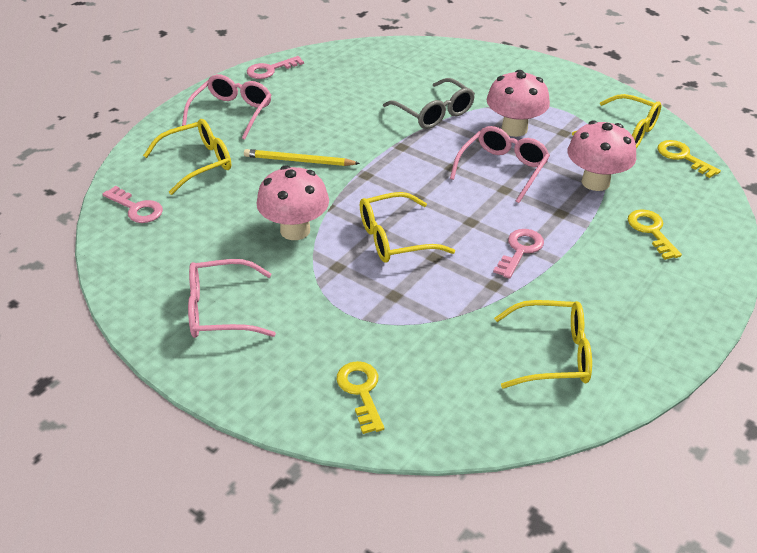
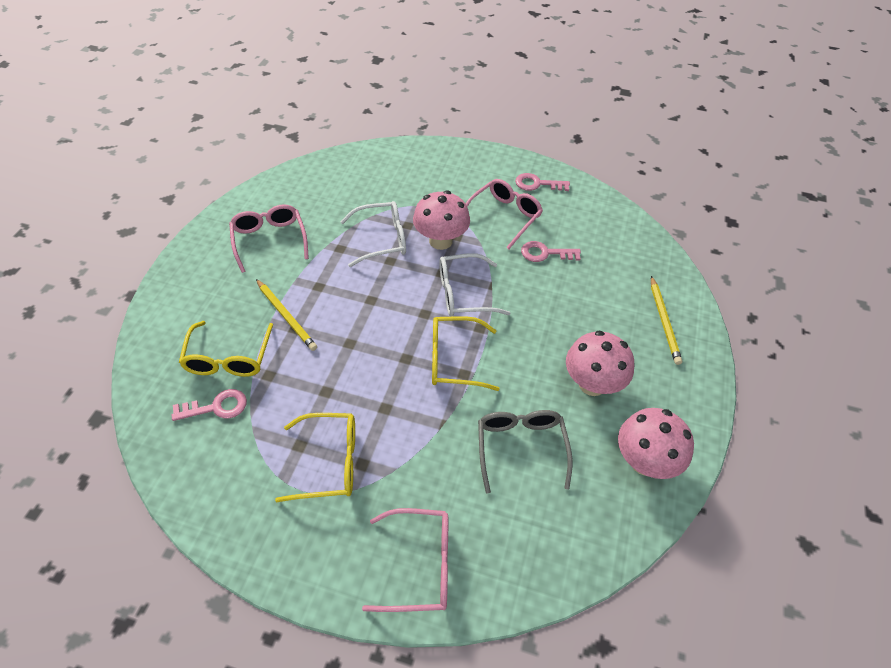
white glasses: 0 -> 2
yellow glasses: 4 -> 3
yellow key: 3 -> 0
yellow pencil: 1 -> 2

